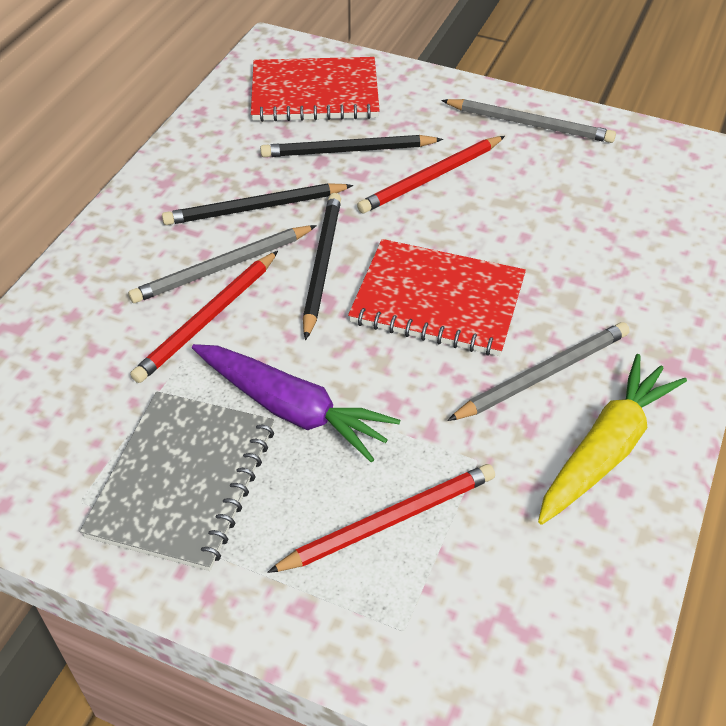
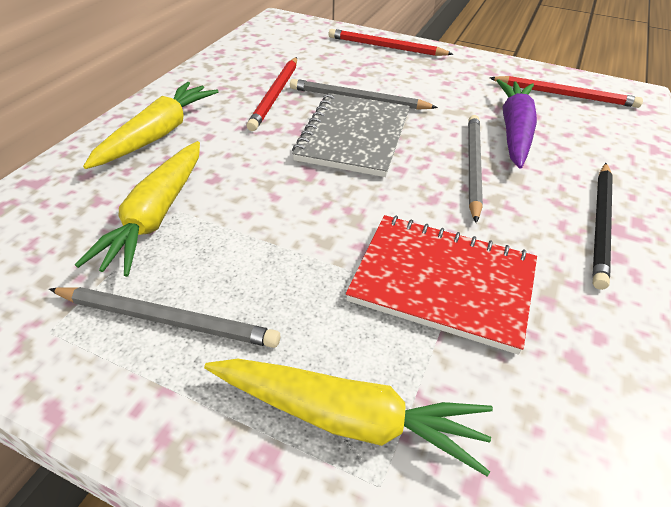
black pencil: 3 -> 1
red notebook: 2 -> 1
yellow carrot: 1 -> 3

